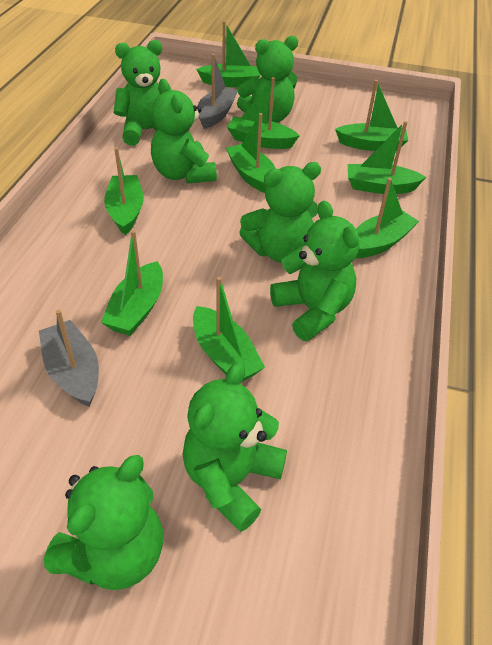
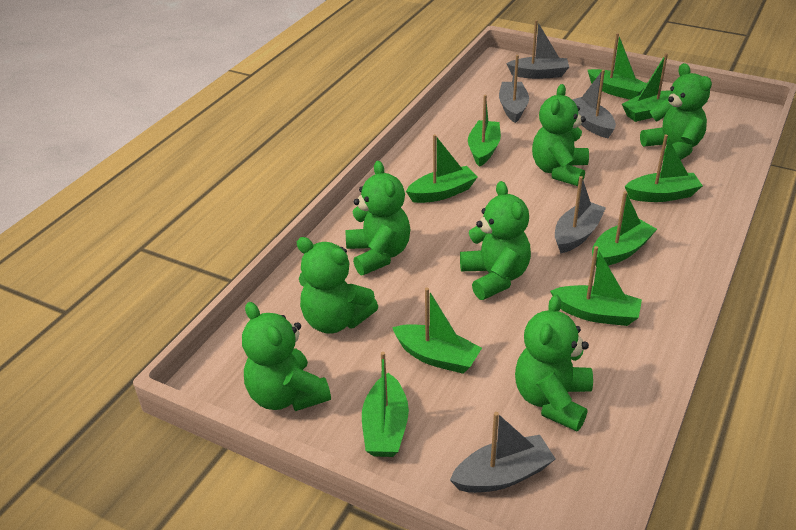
grey boat: 2 -> 5

